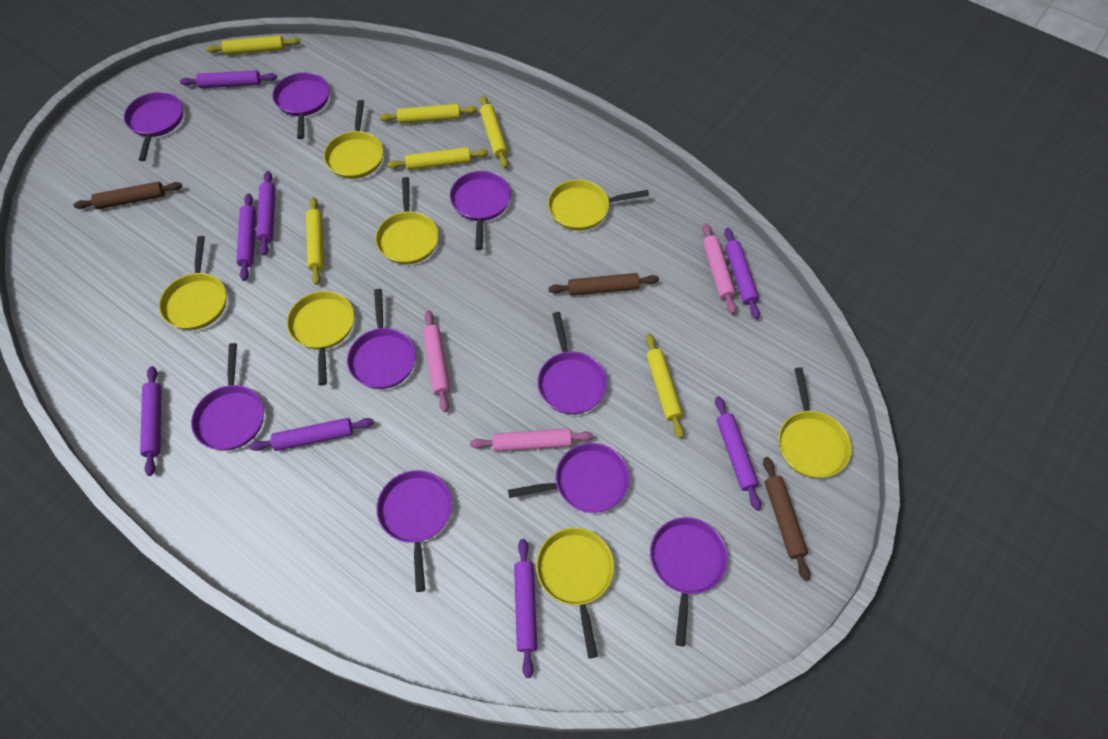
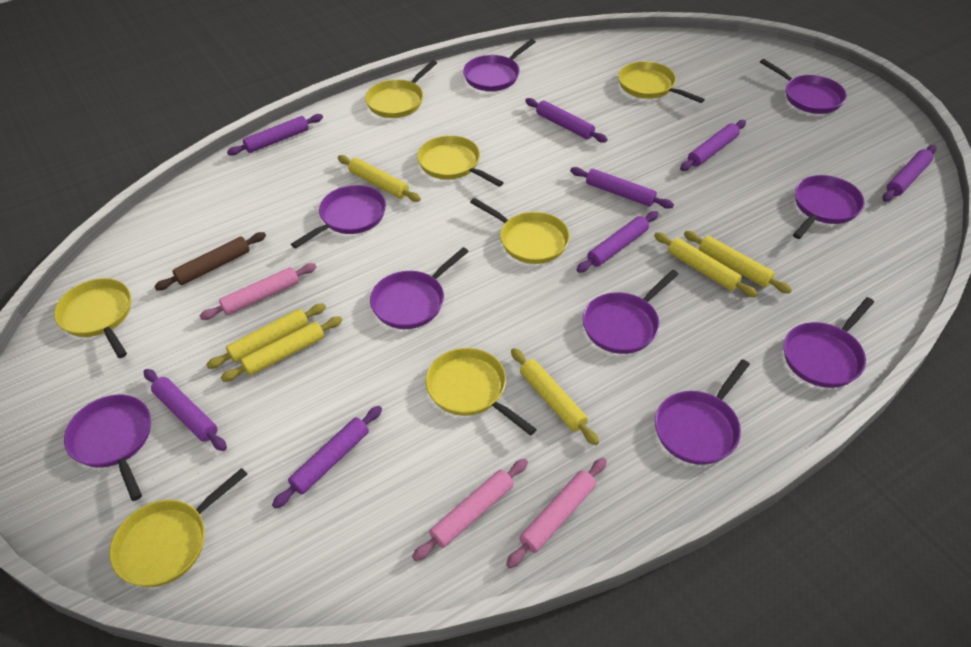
brown rolling pin: 3 -> 1

